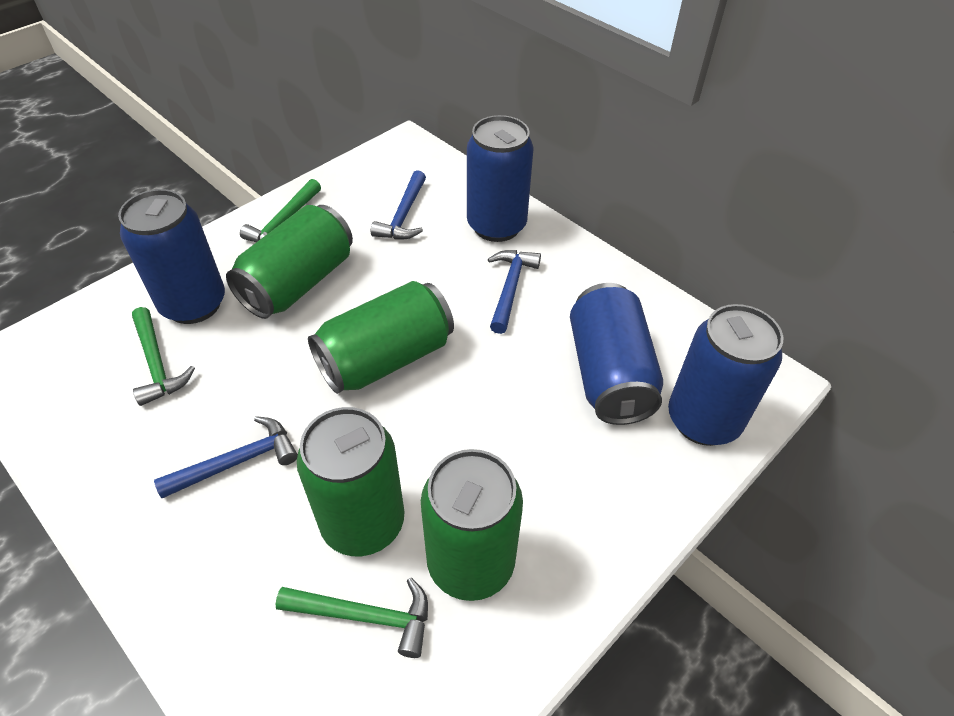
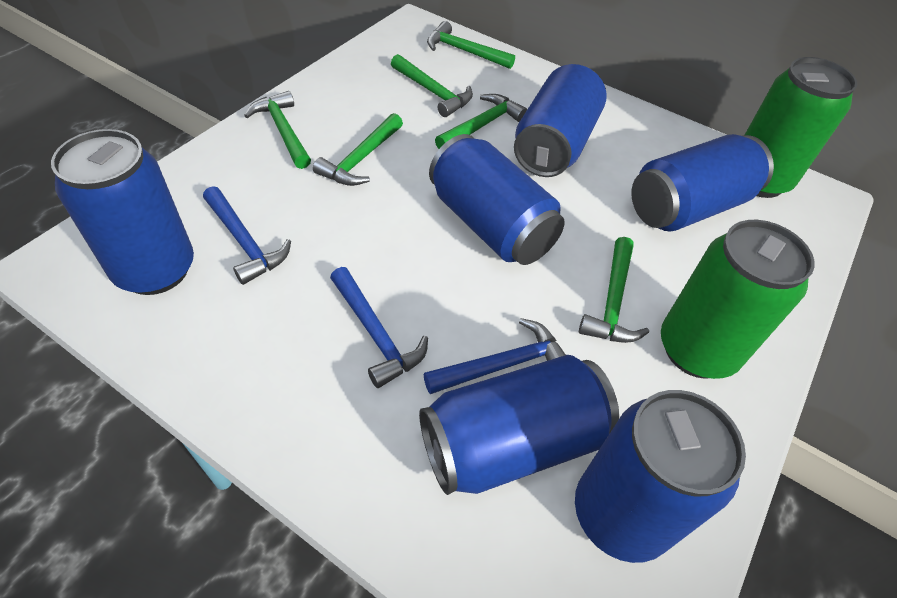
blue can: 4 -> 6
green can: 4 -> 2
green hammer: 3 -> 6

